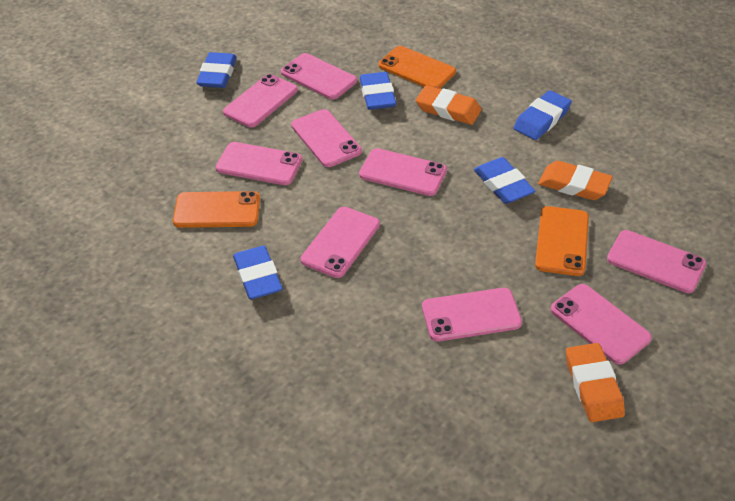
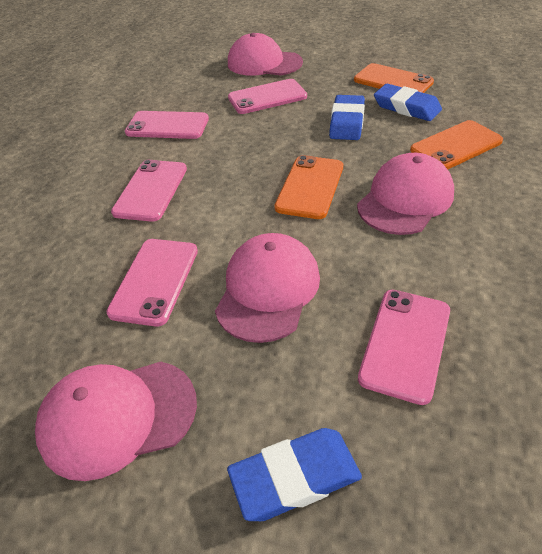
blue eraser: 5 -> 3
orange eraser: 3 -> 0
pink cap: 0 -> 4
pink phone: 9 -> 5

